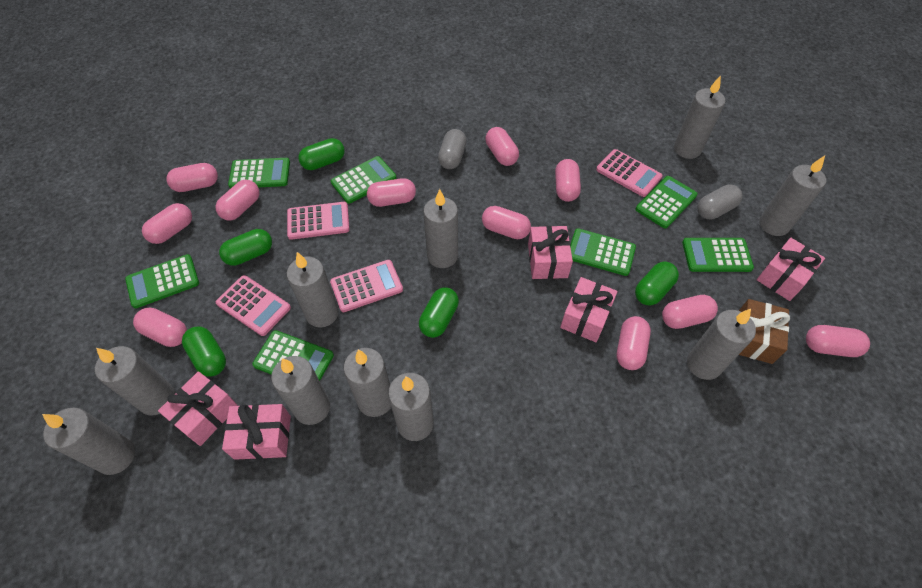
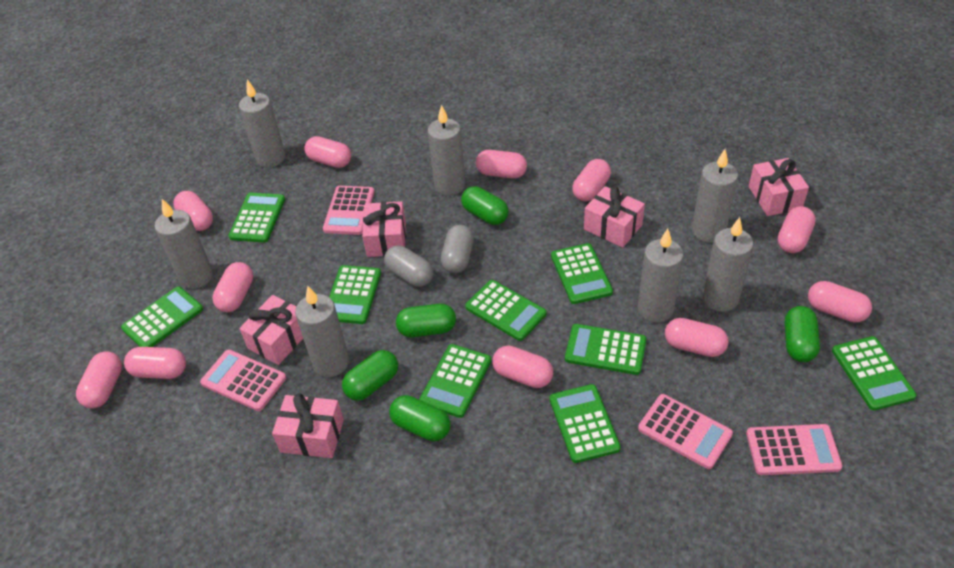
brown gift: 1 -> 0
green calculator: 7 -> 9
grey candle: 10 -> 7

